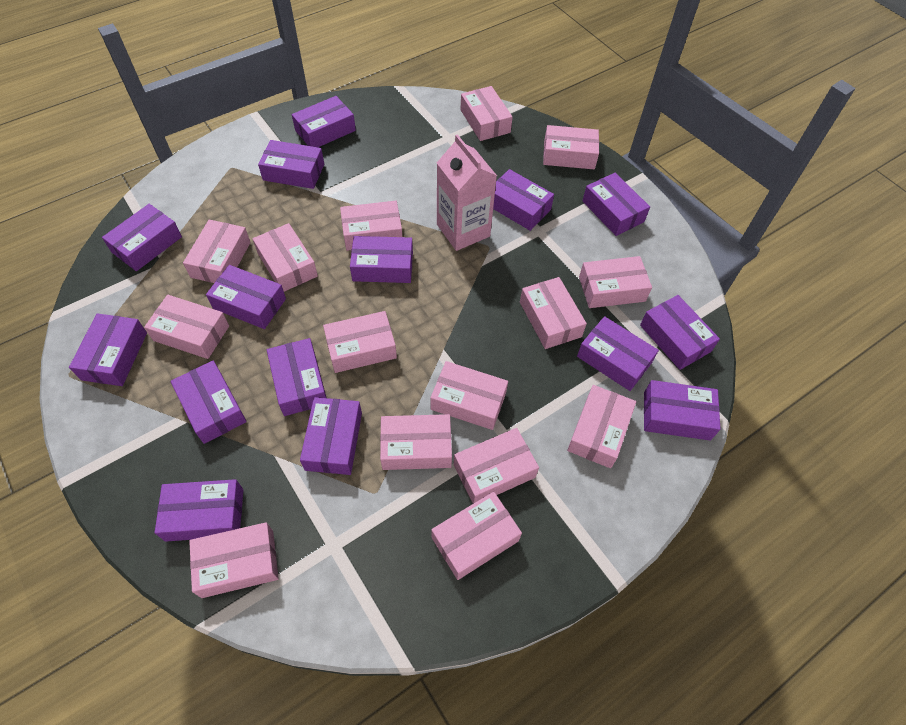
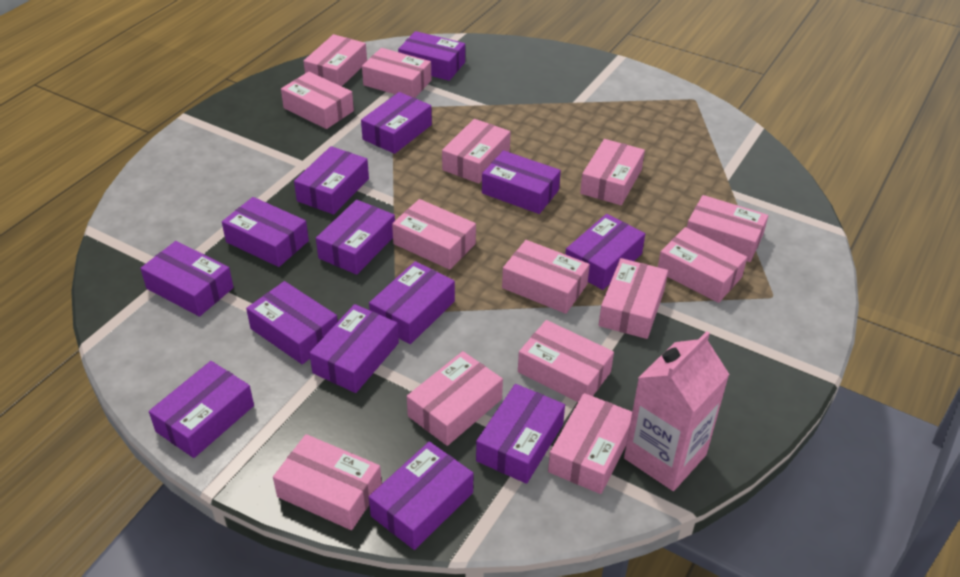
pink box: 15 -> 14
purple box: 15 -> 14

